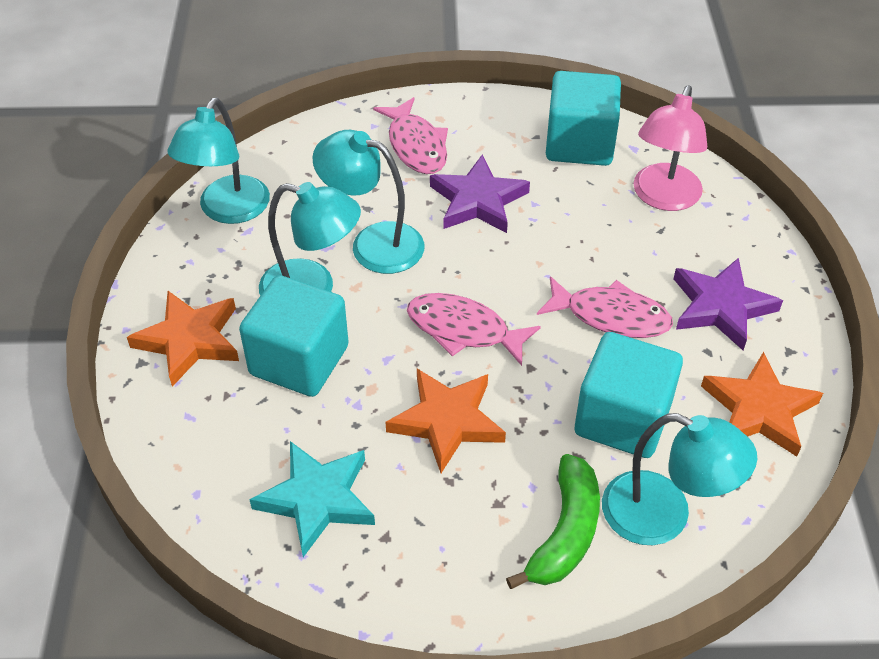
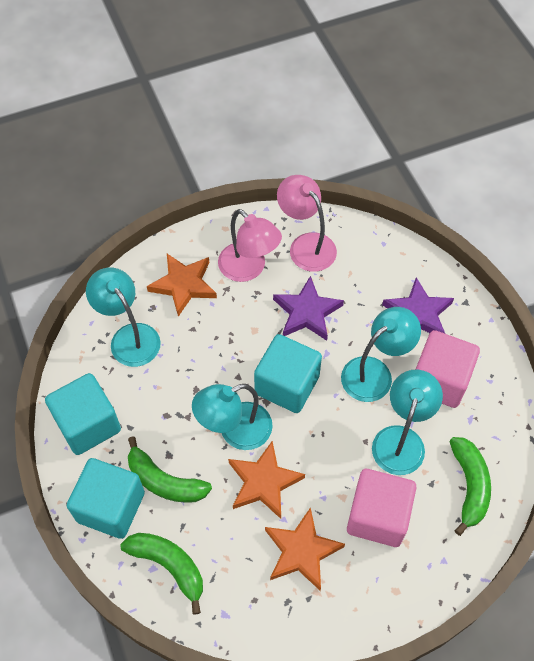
green banana: 1 -> 3
pink cube: 0 -> 2
pink fish: 3 -> 0
pink lamp: 1 -> 2
turquoise star: 1 -> 0

